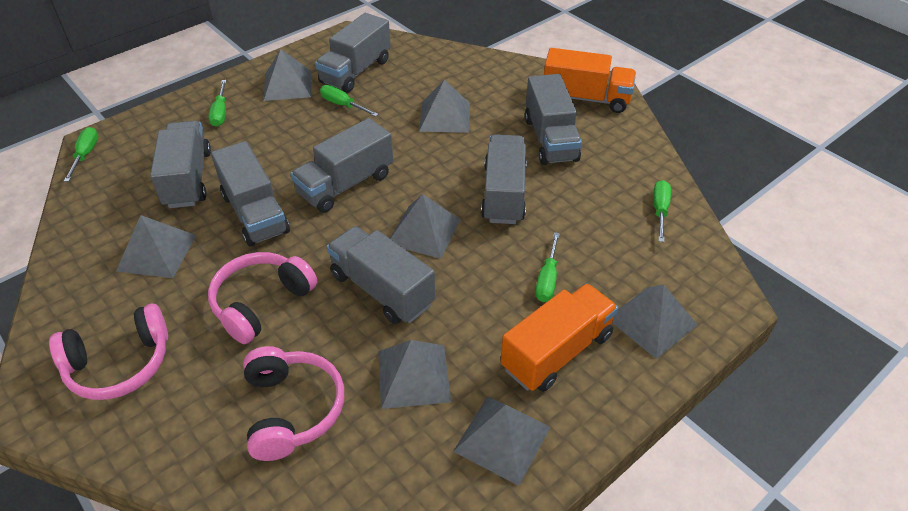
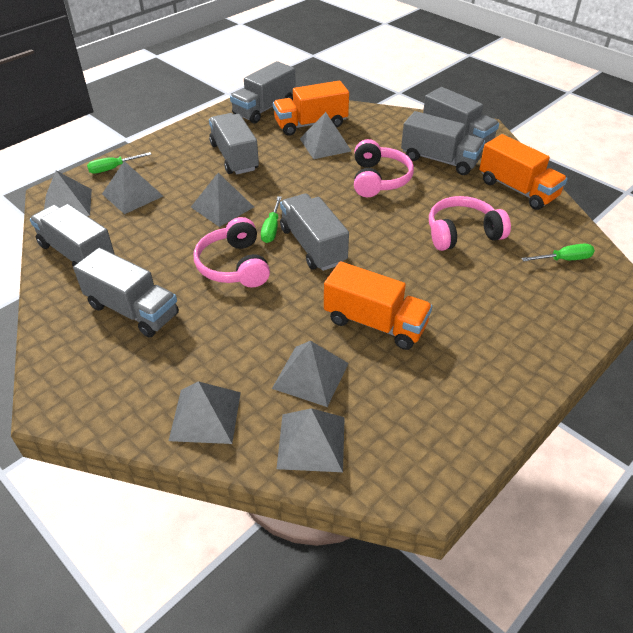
green screwdriver: 5 -> 3
orange truck: 2 -> 3

